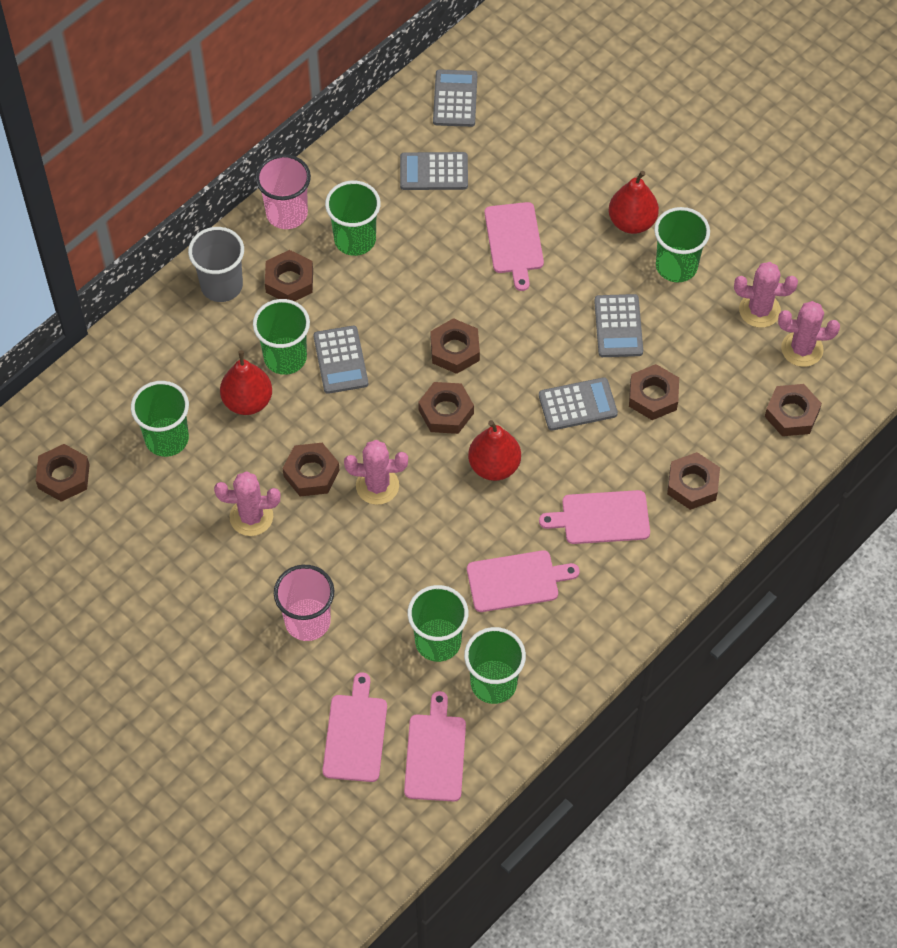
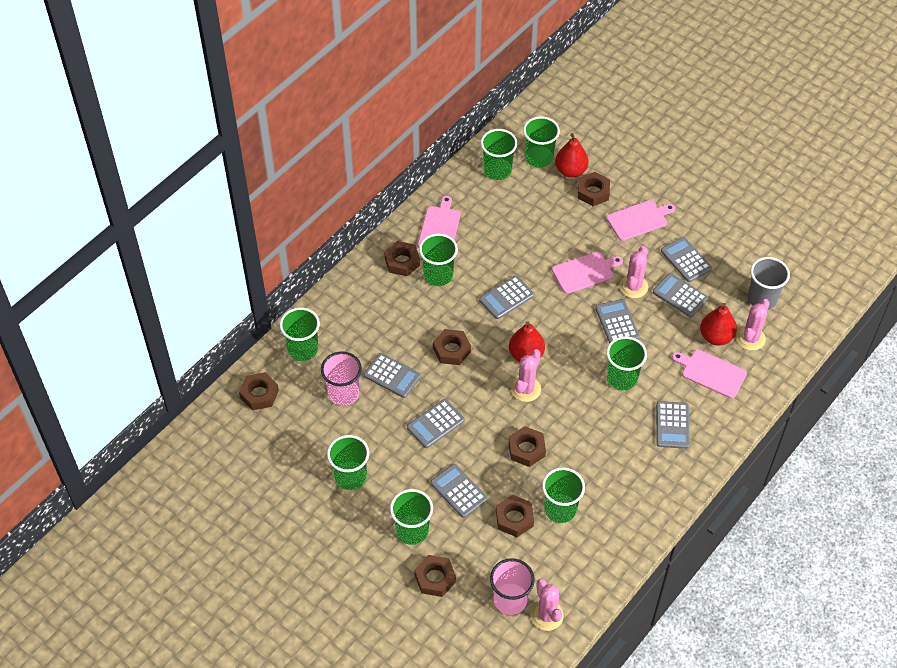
brown nut: 8 -> 7
green cup: 6 -> 8
grey calculator: 5 -> 8
pink cutting board: 5 -> 4

